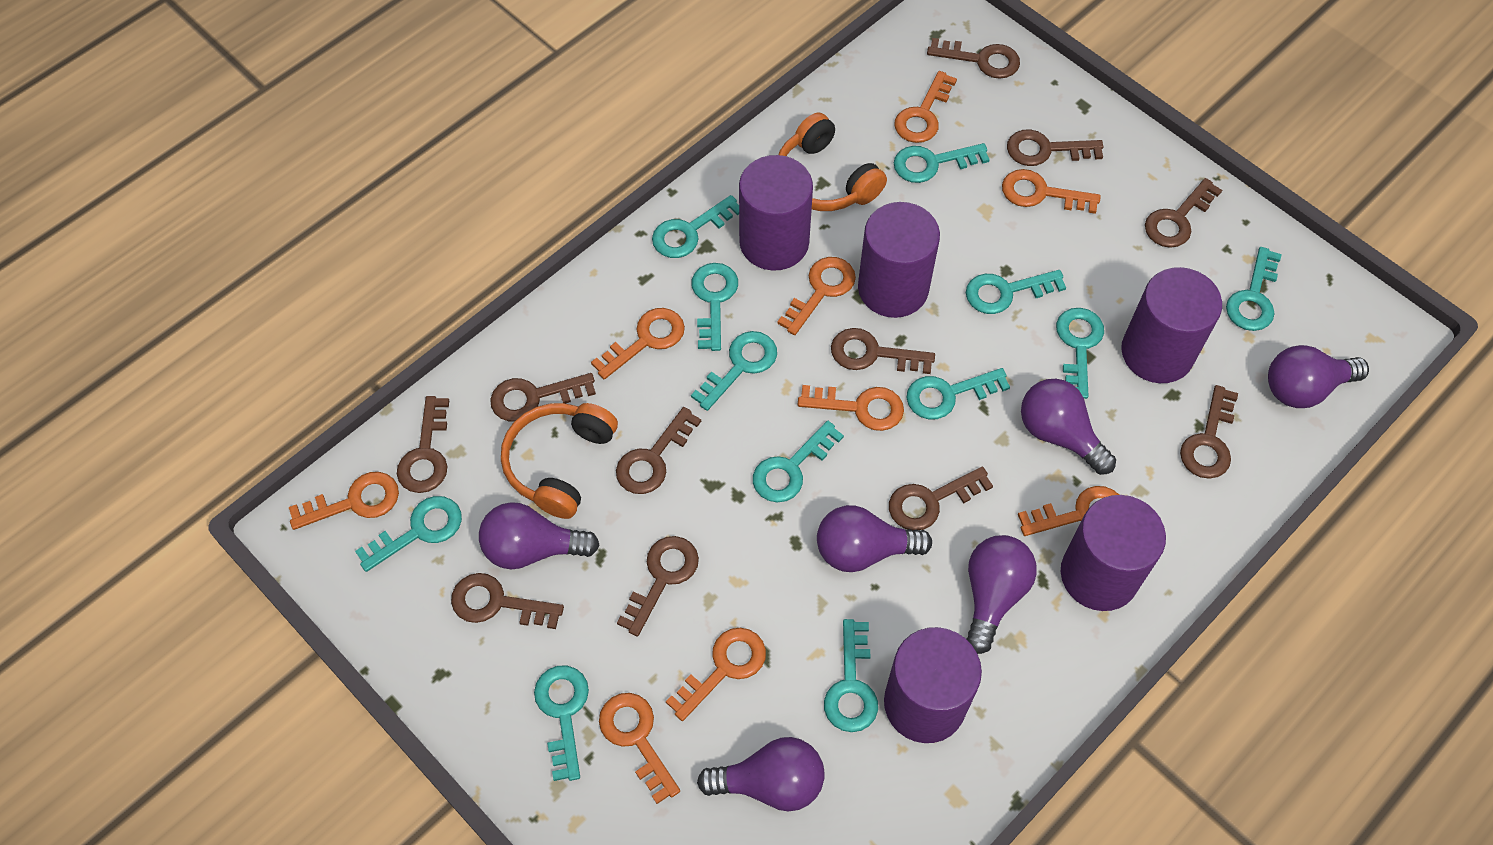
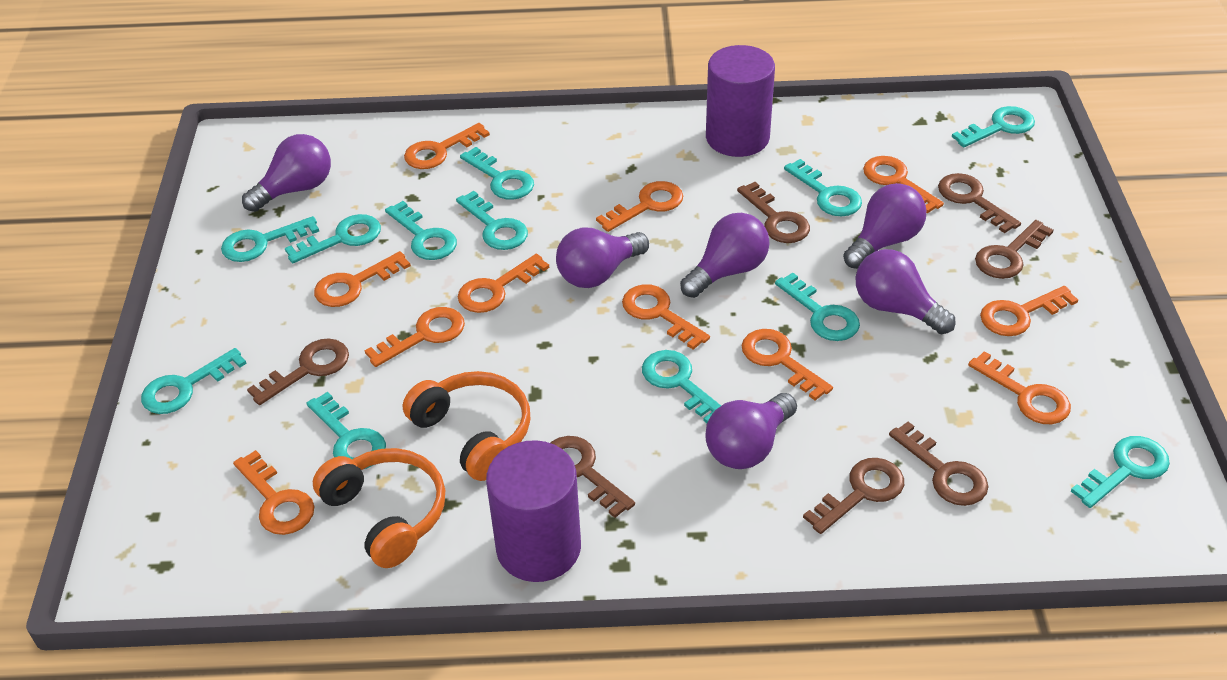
brown key: 11 -> 7
orange key: 9 -> 11
purple cylinder: 5 -> 2

